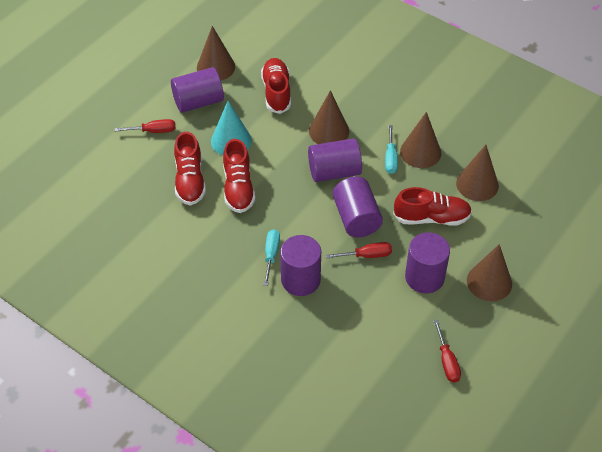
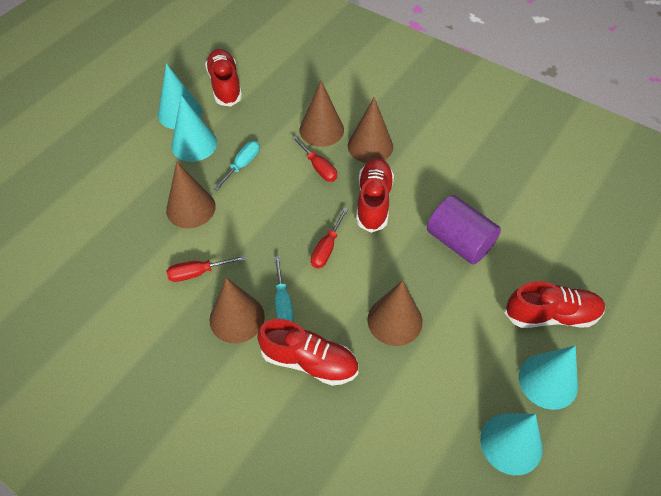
purple cylinder: 5 -> 1
turquoise cone: 1 -> 4

